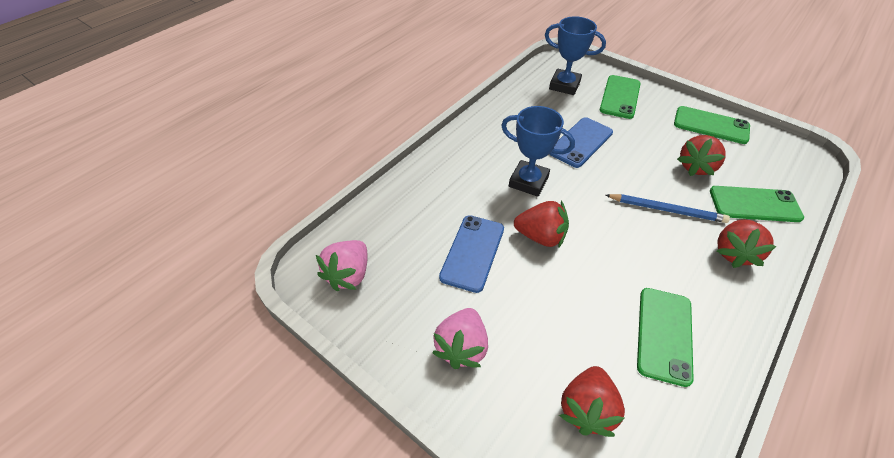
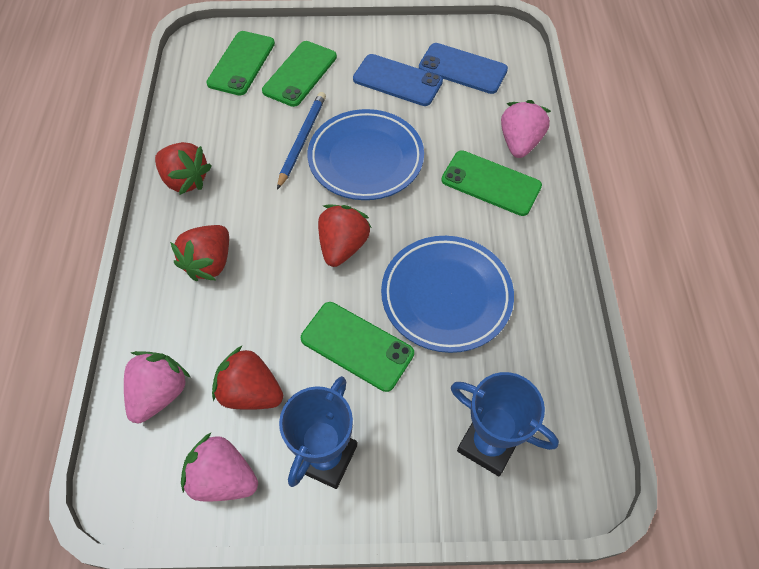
blue plate: 0 -> 2
pink strawberry: 2 -> 3

